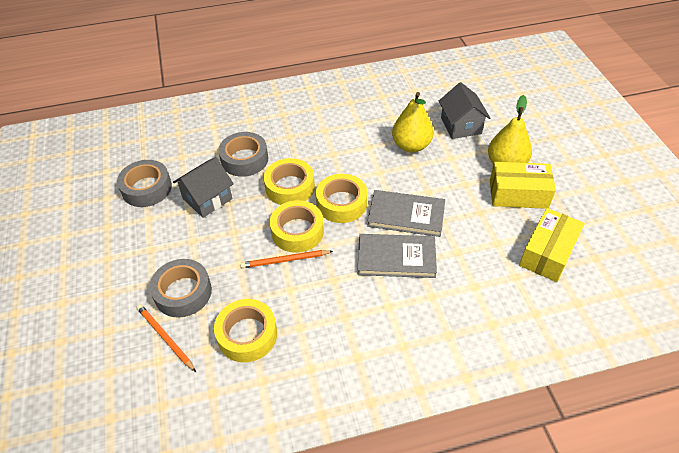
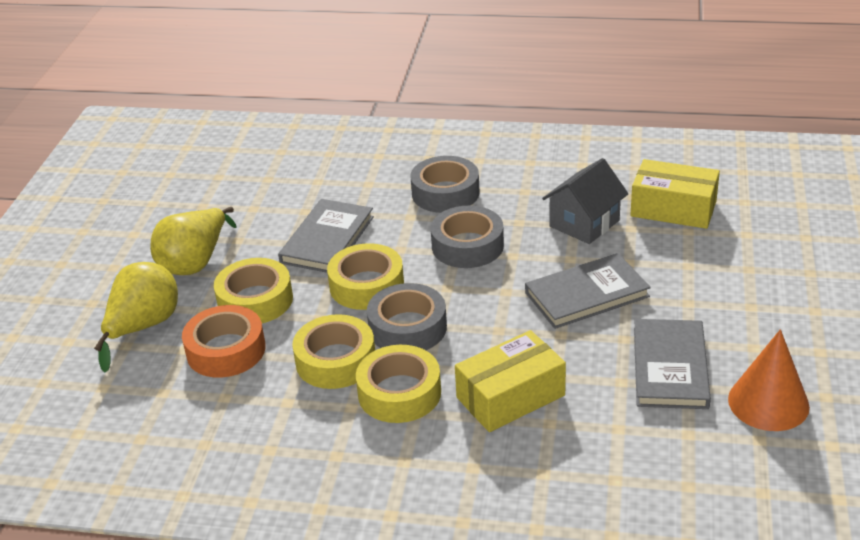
grey book: 2 -> 3
grey house: 2 -> 1
orange cone: 0 -> 1
orange pencil: 2 -> 0
orange tape: 0 -> 1

